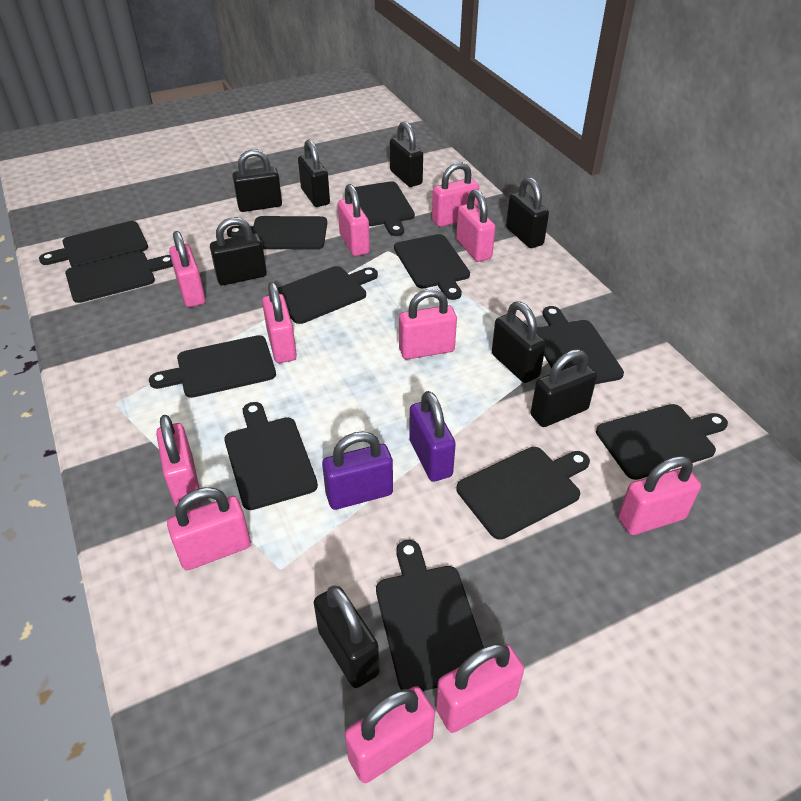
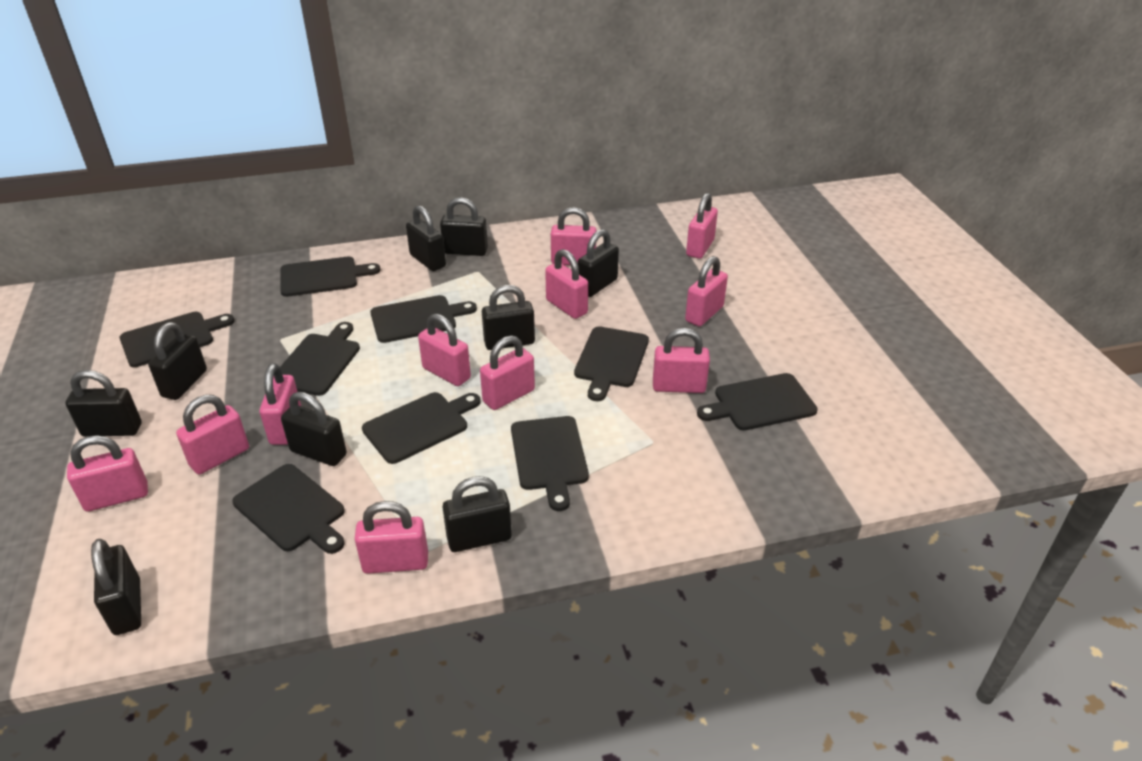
black cutting board: 12 -> 9
black padlock: 8 -> 9
purple padlock: 2 -> 0

